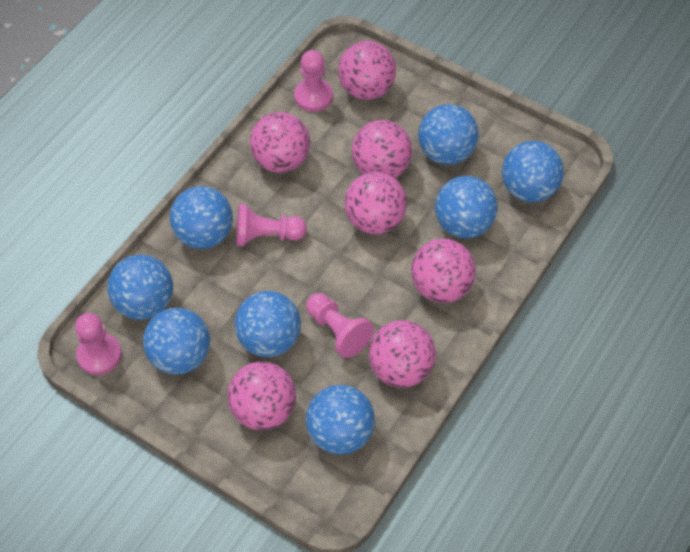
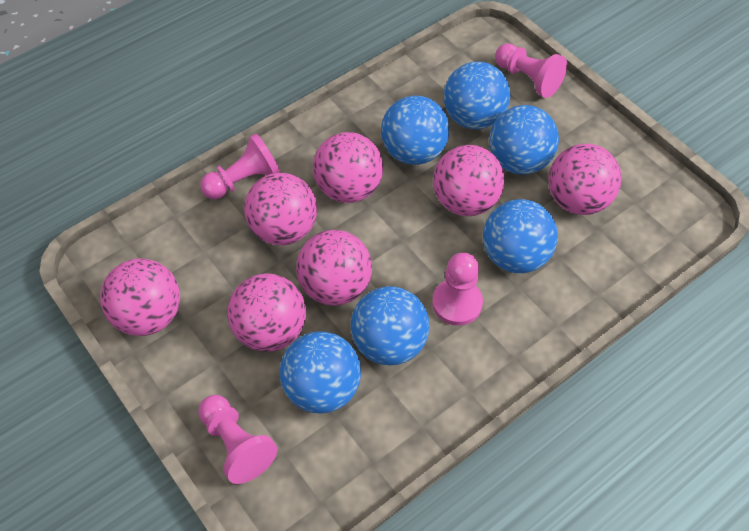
blue ball: 8 -> 6

